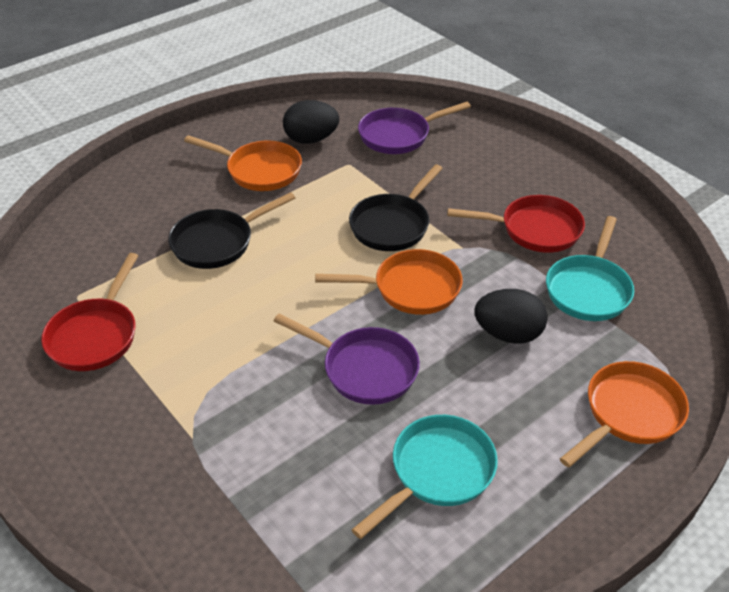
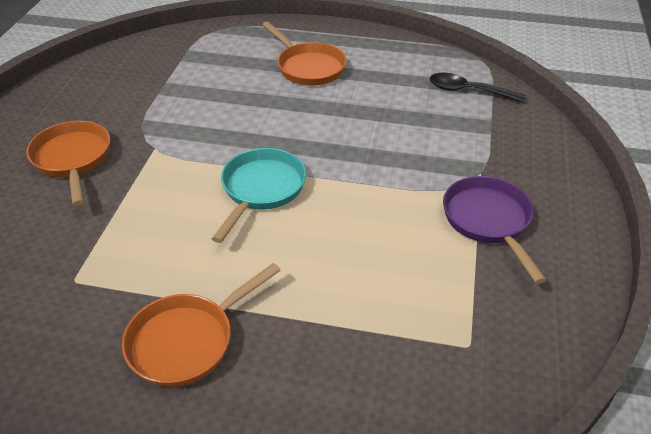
black egg: 2 -> 0
black pan: 2 -> 0
black spoon: 0 -> 1
purple pan: 2 -> 1
red pan: 2 -> 0
turquoise pan: 2 -> 1

